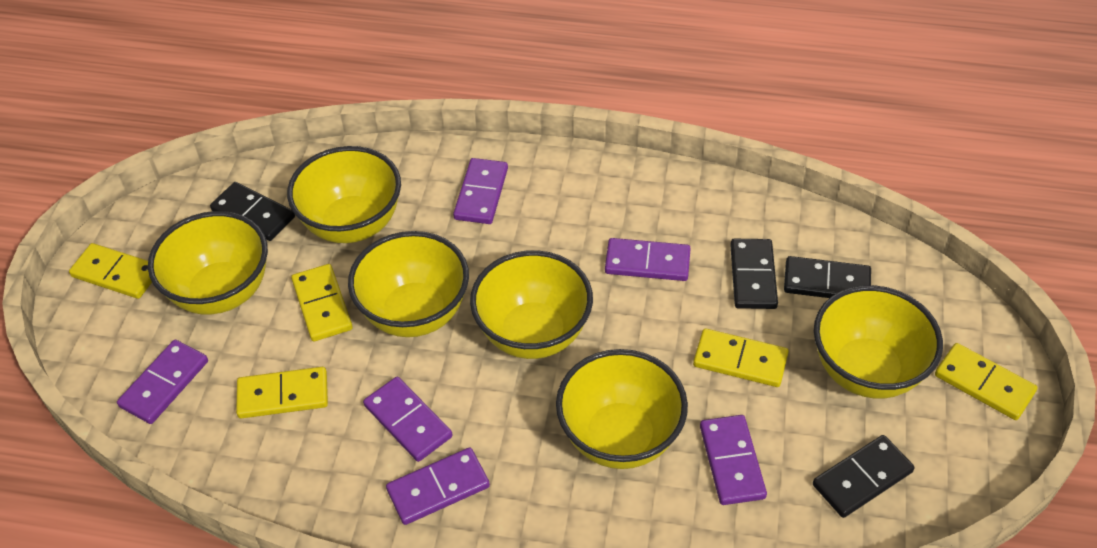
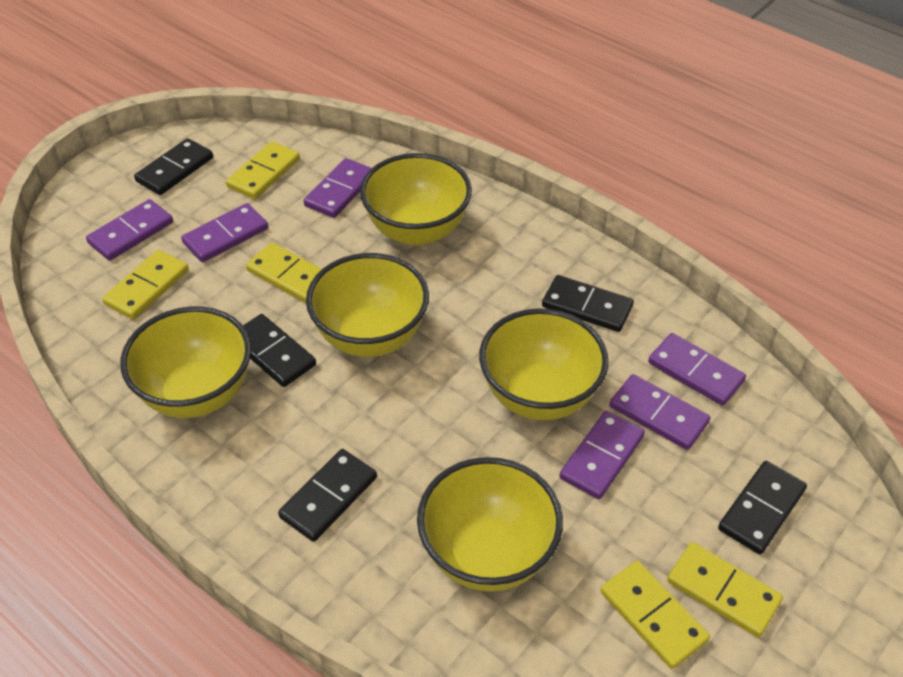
black domino: 4 -> 5
yellow bowl: 6 -> 5

